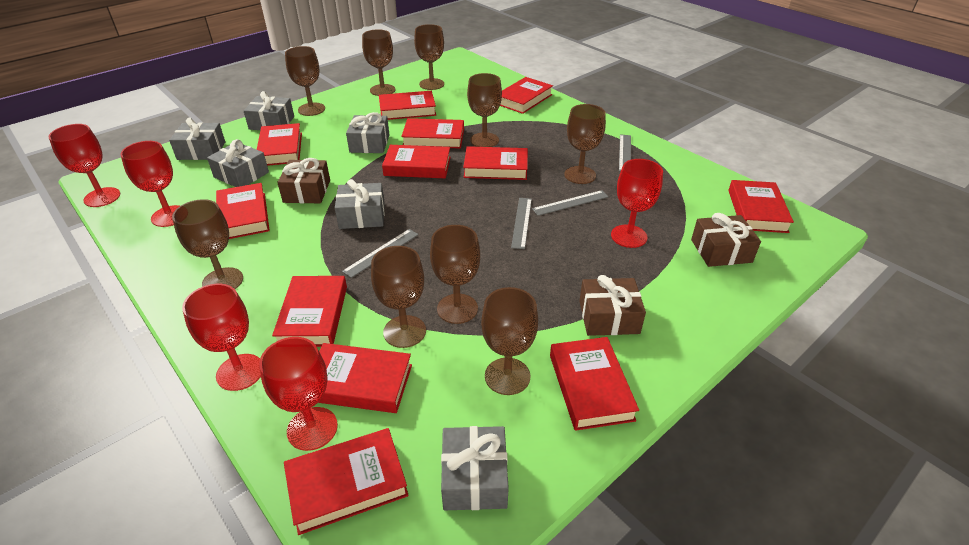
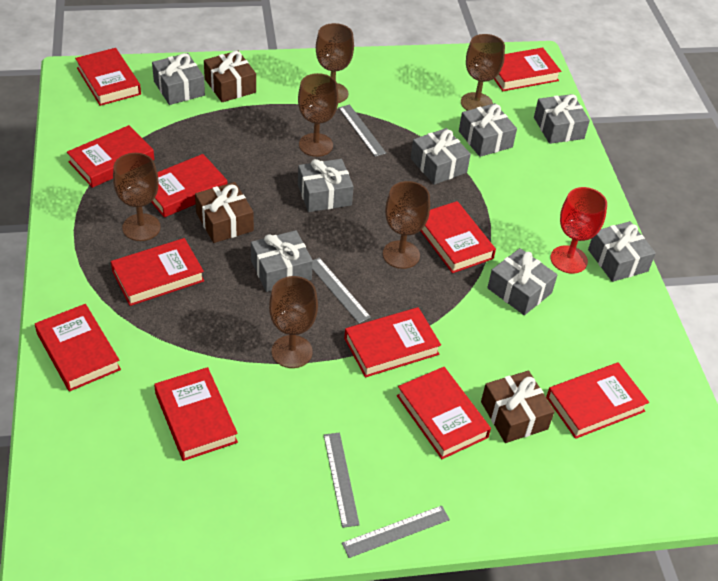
brown goblet: 9 -> 6
grey gift: 6 -> 8
red book: 12 -> 11
red goblet: 5 -> 1

